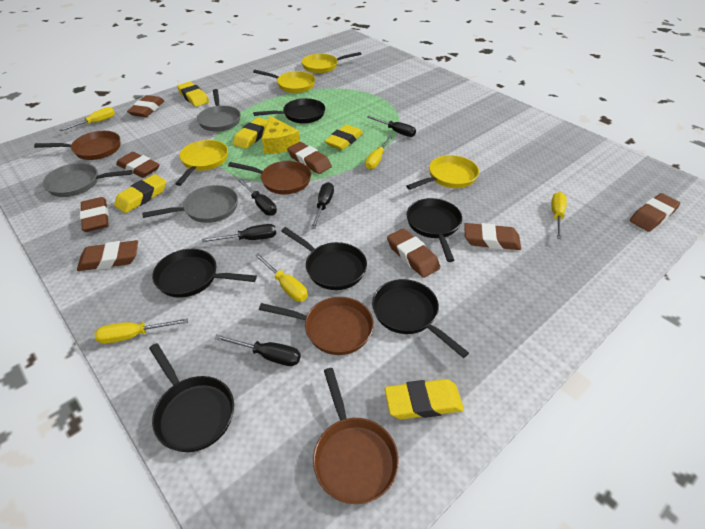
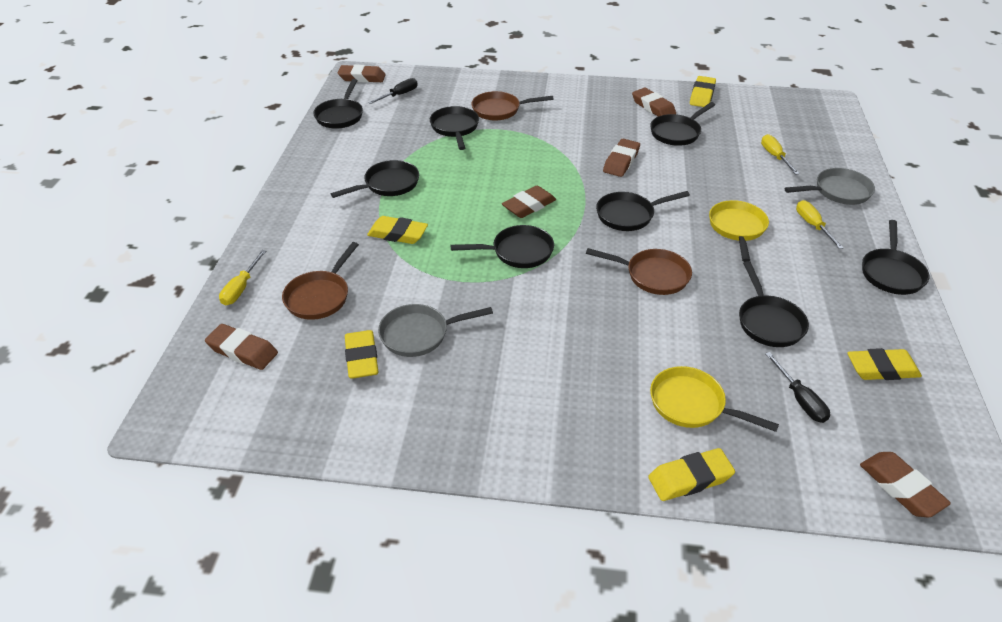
black pan: 6 -> 8
black screwdriver: 5 -> 2
brown eraser: 8 -> 6
brown pan: 4 -> 3
grey pan: 3 -> 2
yellow cheese: 1 -> 0
yellow pan: 4 -> 2
yellow screwdriver: 5 -> 3

